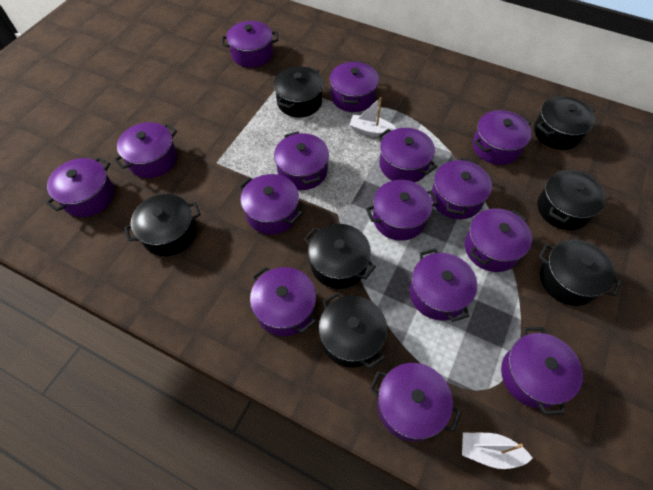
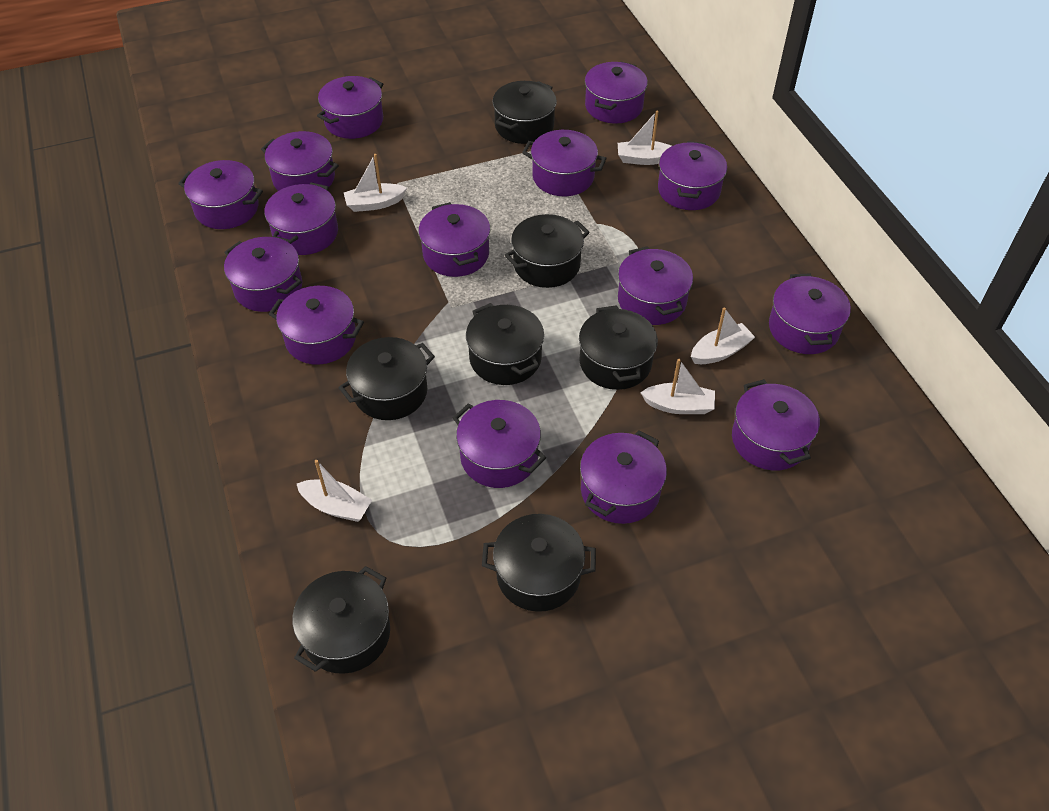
white boat: 2 -> 5

